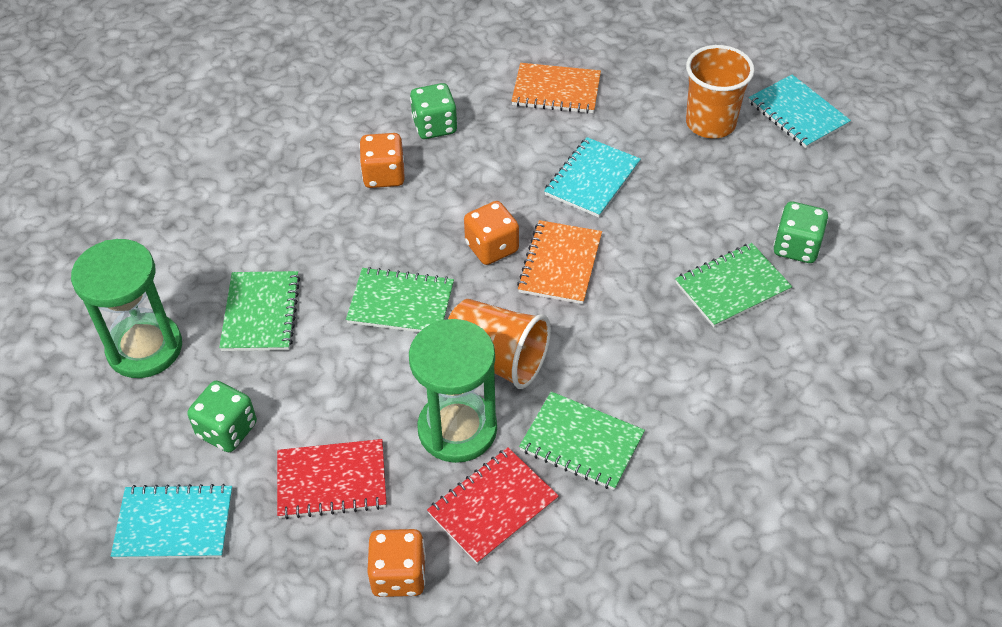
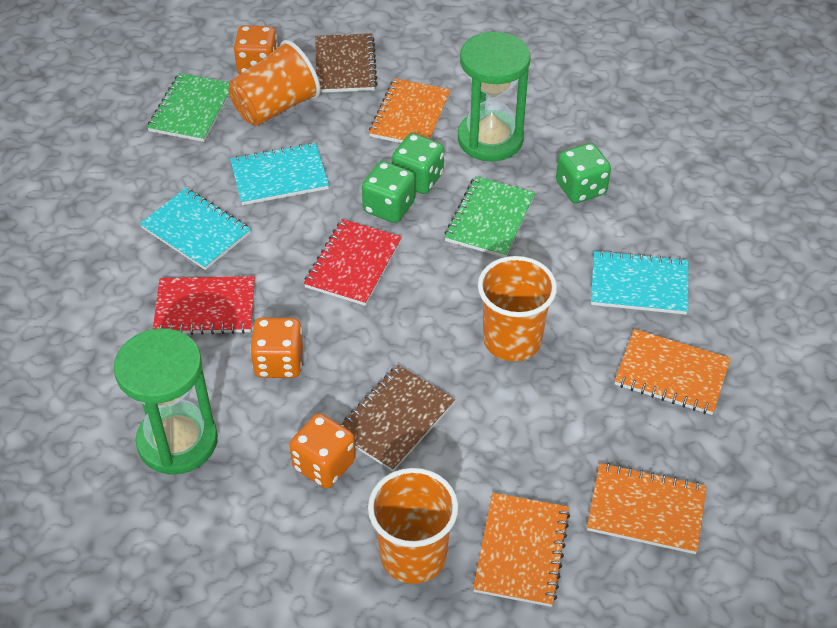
brown notebook: 0 -> 2
green notebook: 4 -> 2
orange cup: 2 -> 3
orange notebook: 2 -> 4

